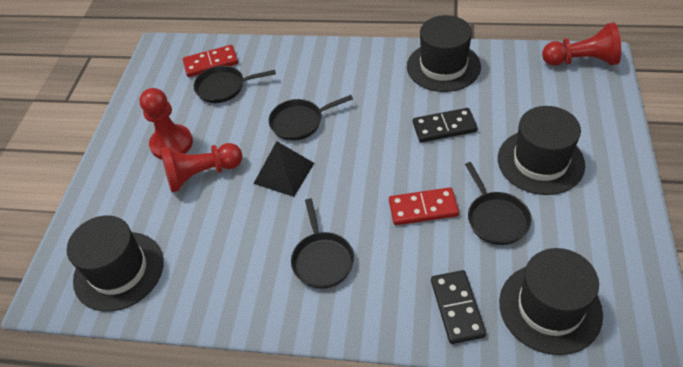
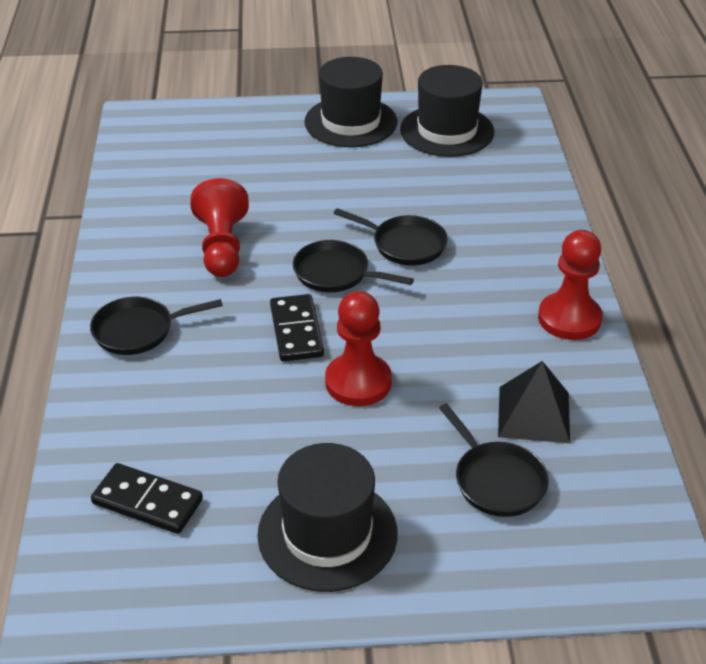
black hat: 4 -> 3
red domino: 2 -> 0

